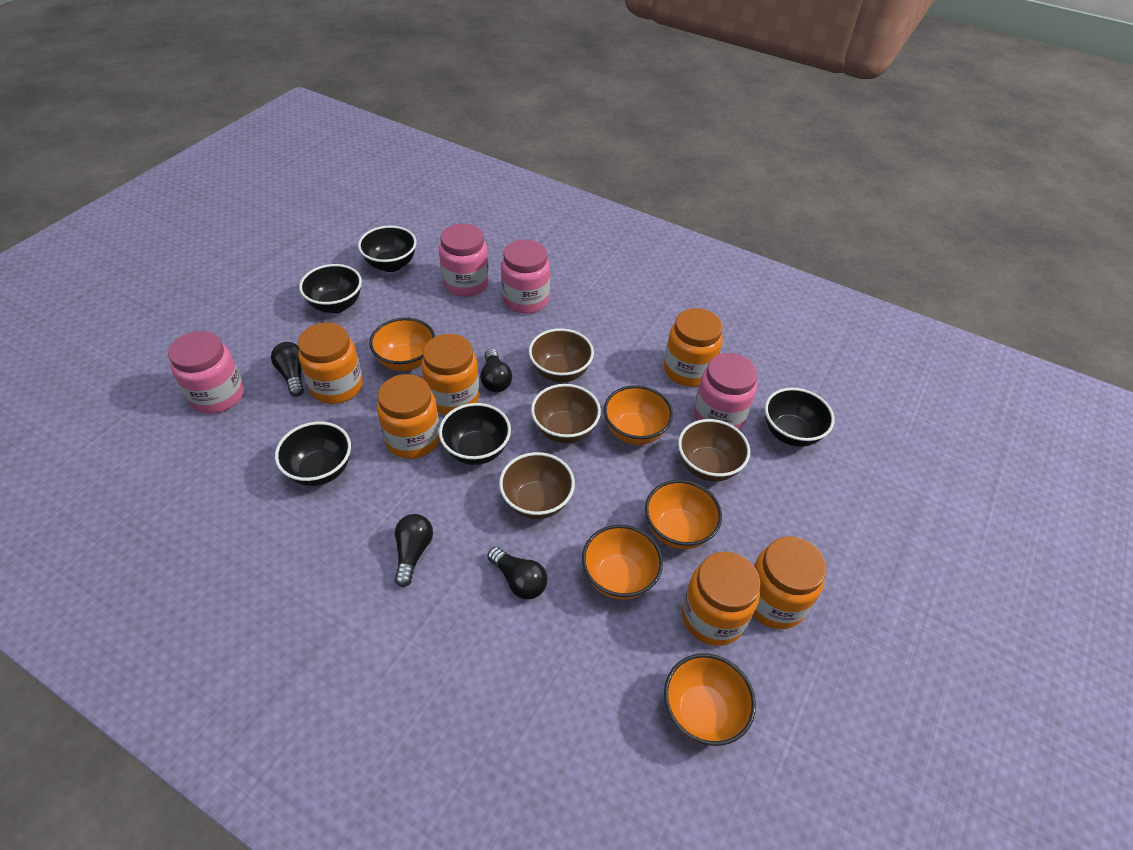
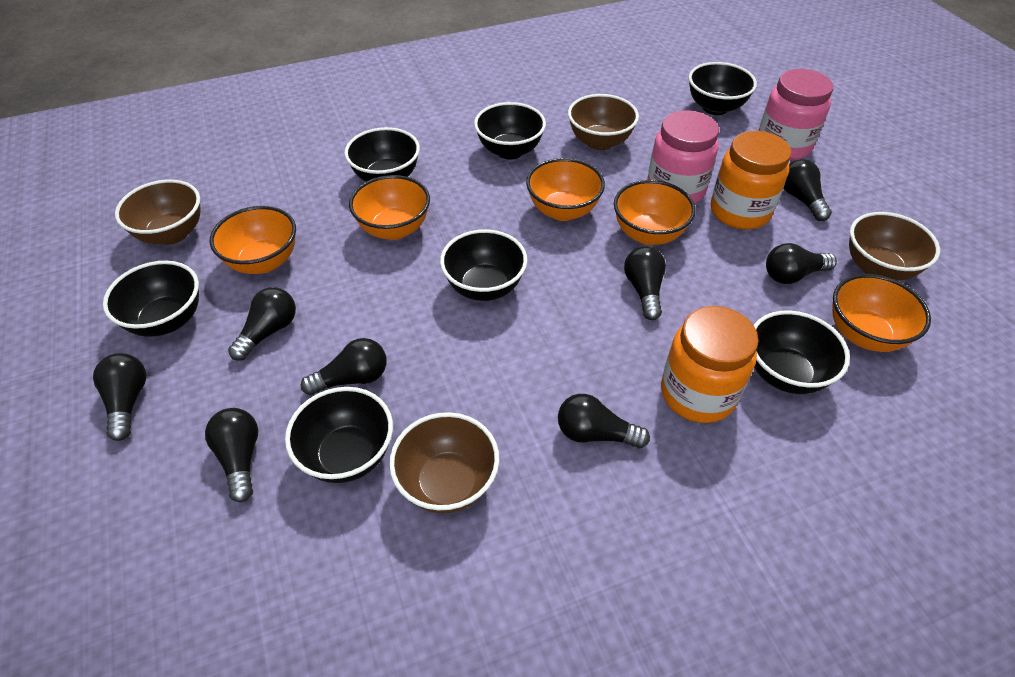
black bowl: 5 -> 7
black light bulb: 4 -> 8
orange jar: 6 -> 2
pink jar: 4 -> 2

